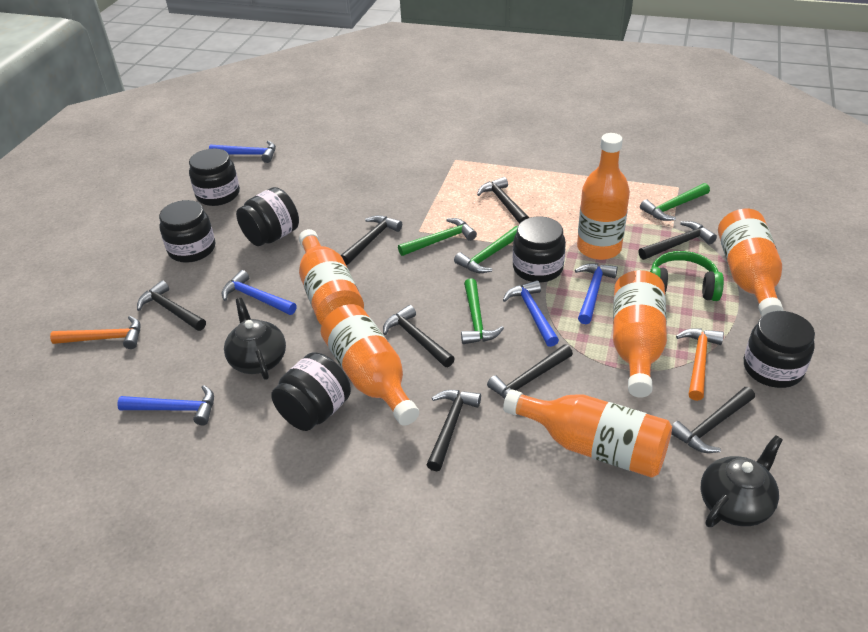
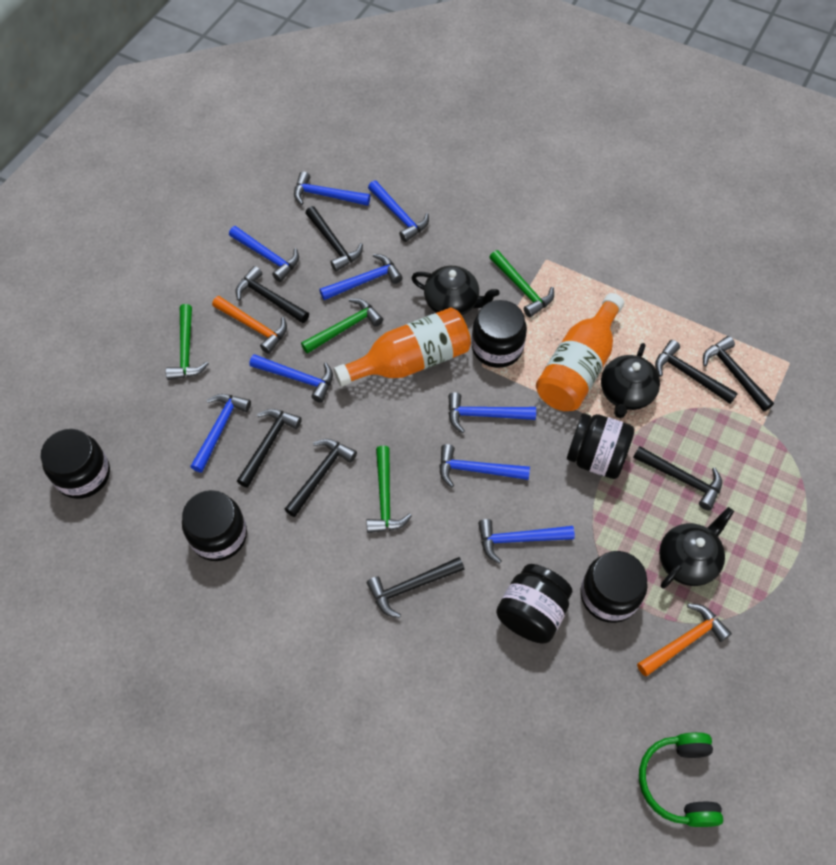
black teapot: 2 -> 3
blue hammer: 5 -> 9
orange bottle: 6 -> 2

